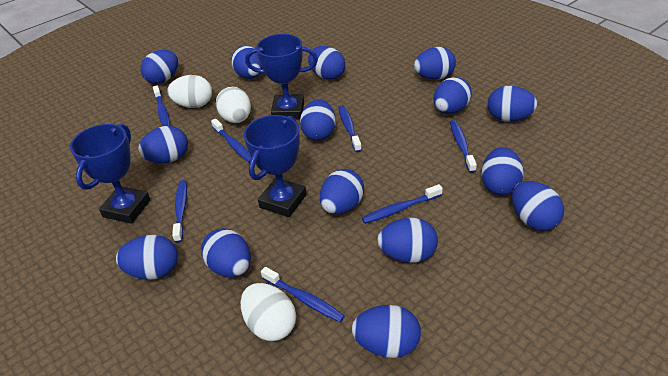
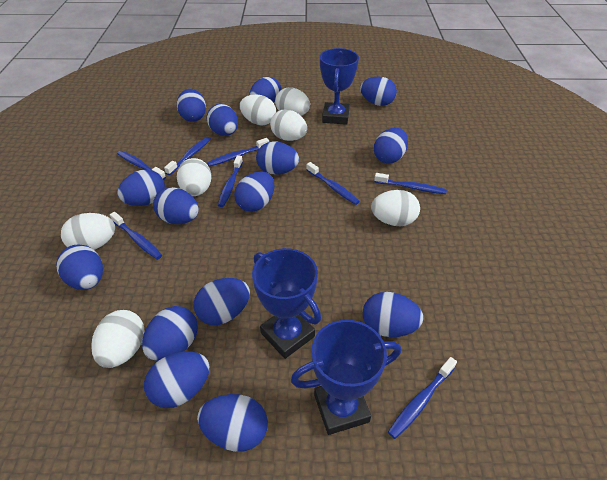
blue toothbrush: 7 -> 8
white egg: 3 -> 7

